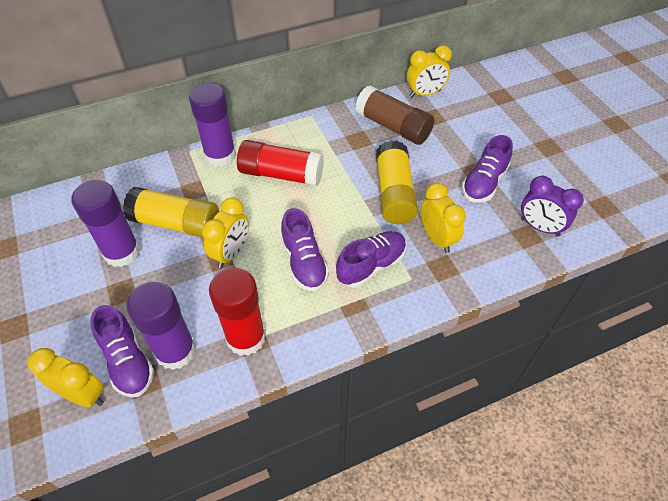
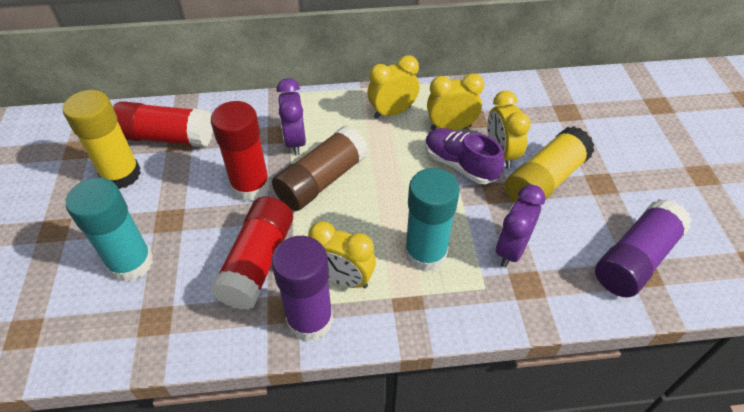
purple clock: 1 -> 2
purple glue stick: 3 -> 2
purple shoe: 4 -> 1
red glue stick: 2 -> 3
turquoise glue stick: 0 -> 2

